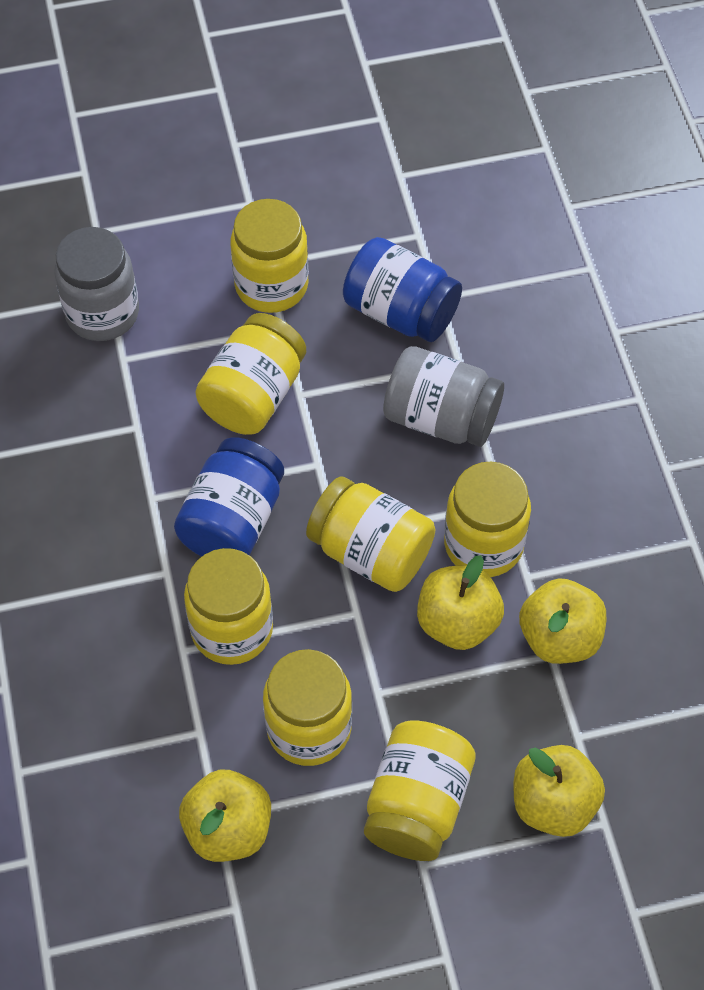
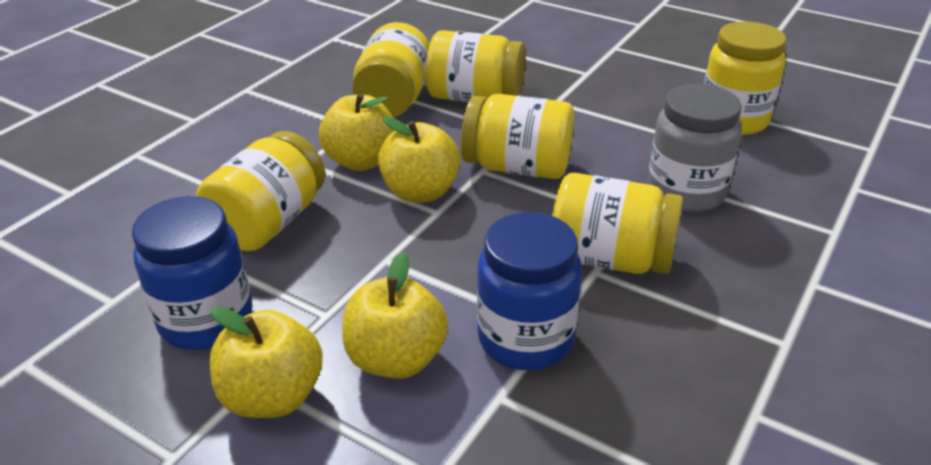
grey jar: 2 -> 1
yellow jar: 7 -> 6

